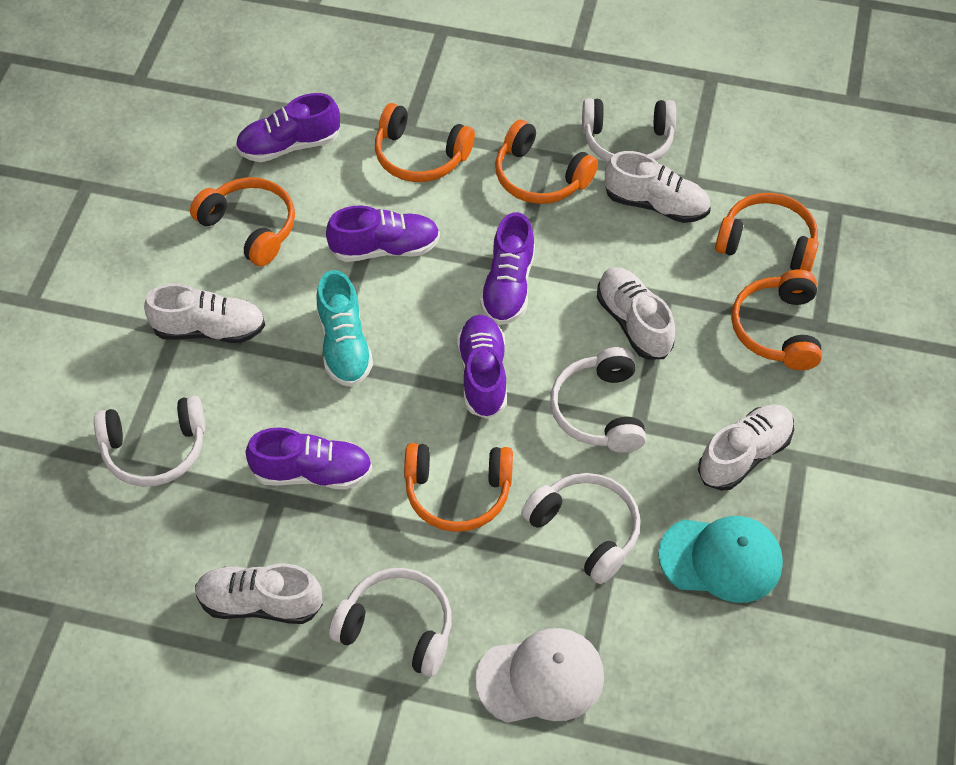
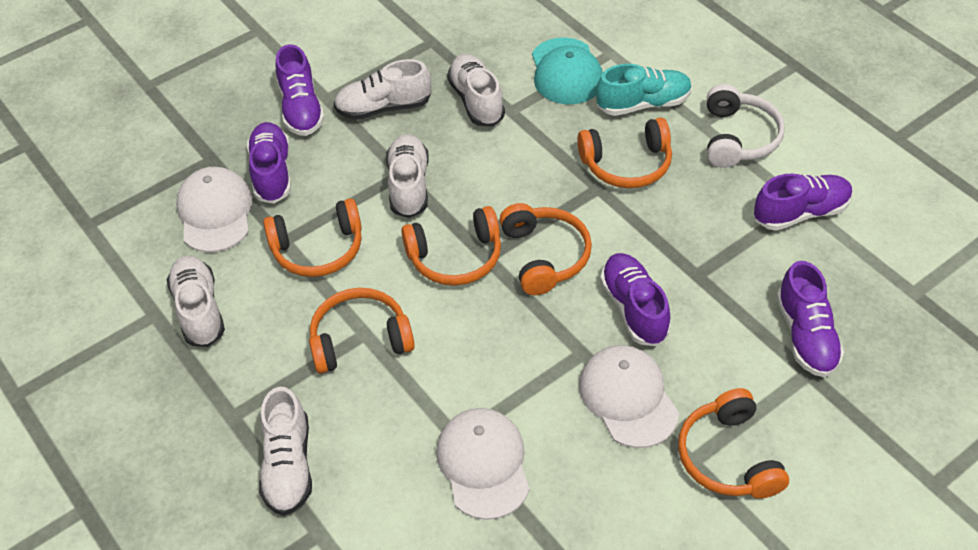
white cap: 1 -> 3
white headphones: 5 -> 1

